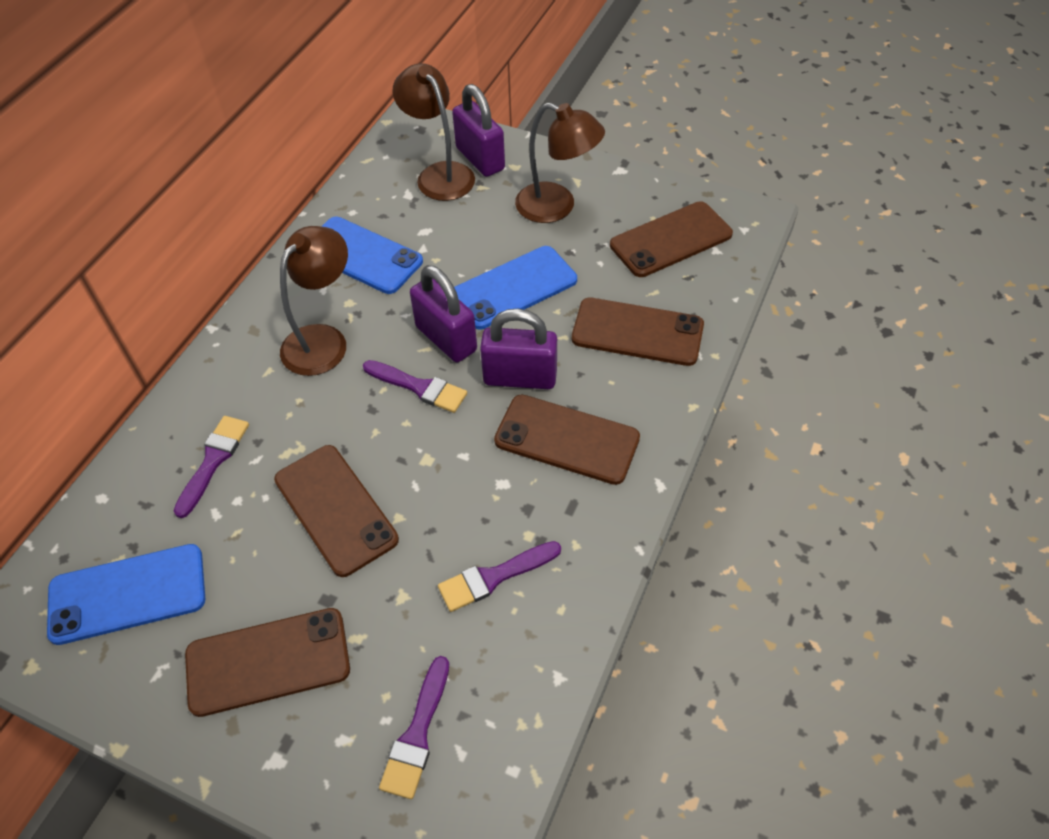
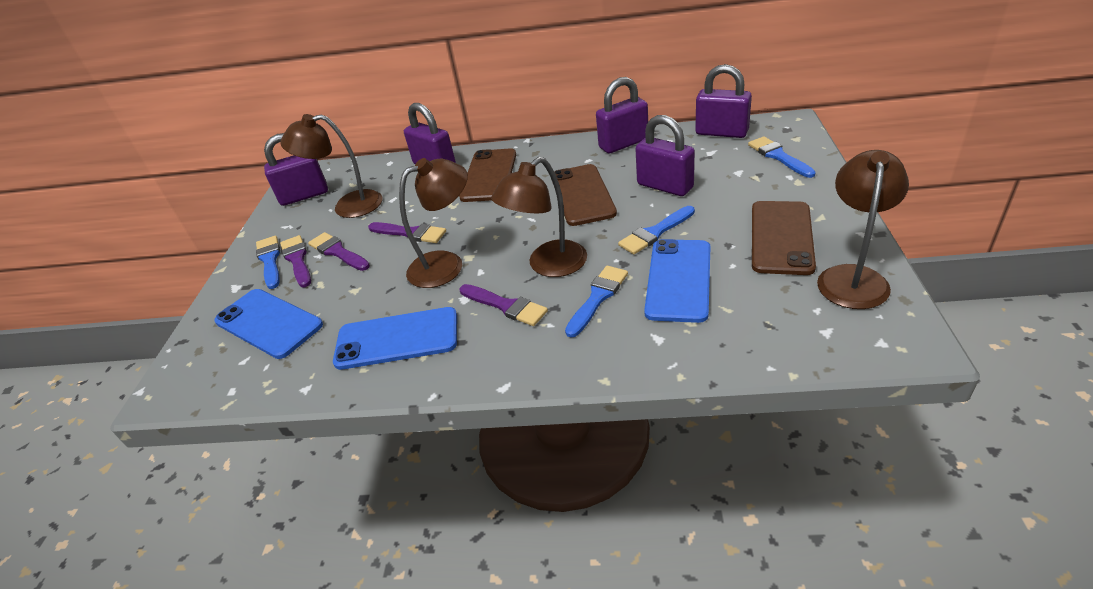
blue brush: 0 -> 4
brown lamp: 3 -> 4
brown phone: 5 -> 3
purple padlock: 3 -> 5

